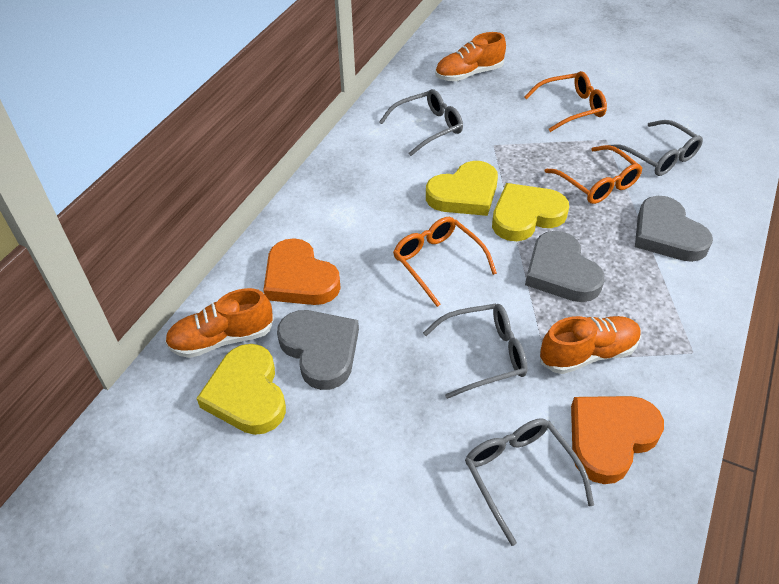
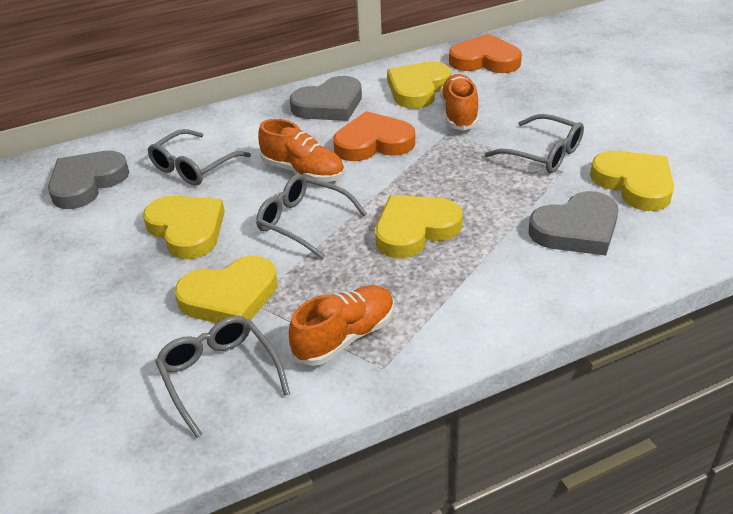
orange glasses: 3 -> 0
yellow heart: 3 -> 5

